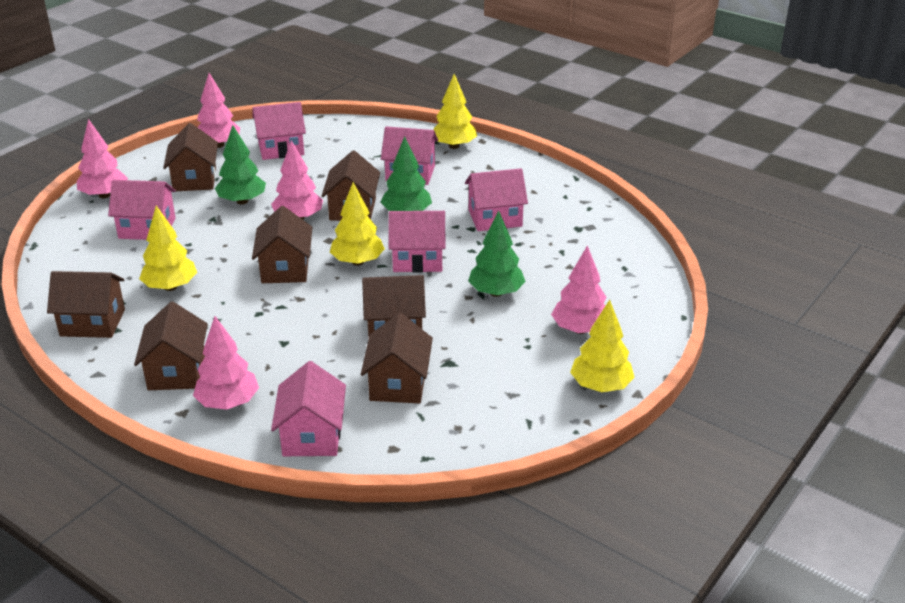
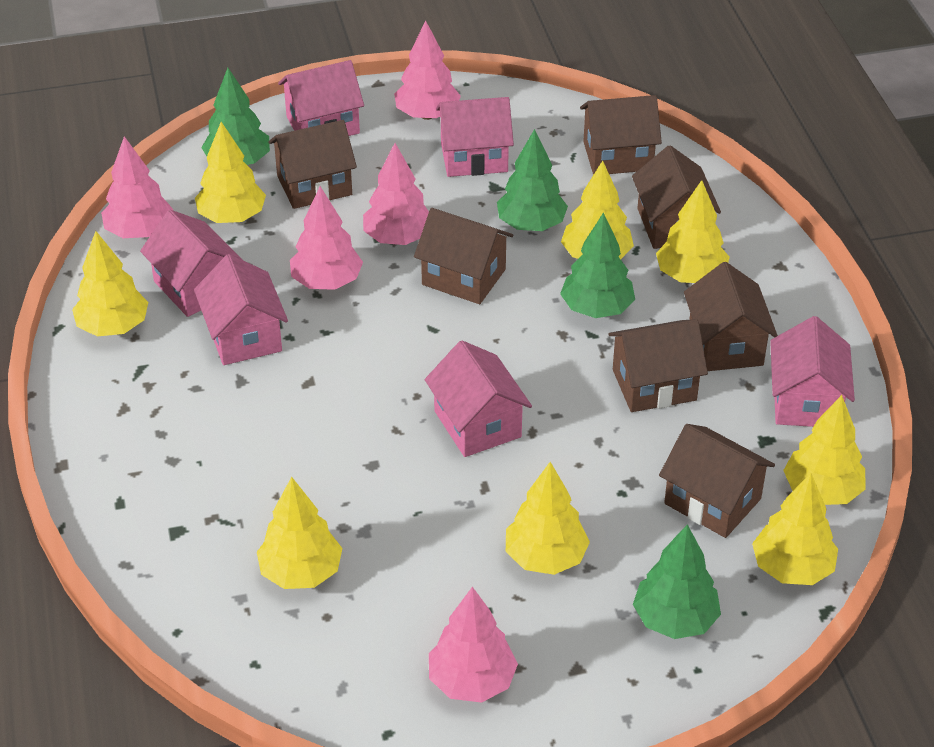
green tree: 3 -> 4
yellow tree: 4 -> 8

